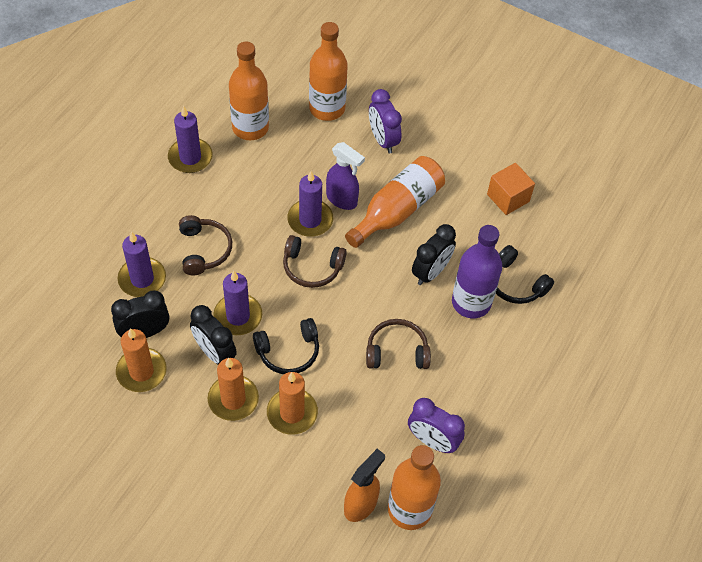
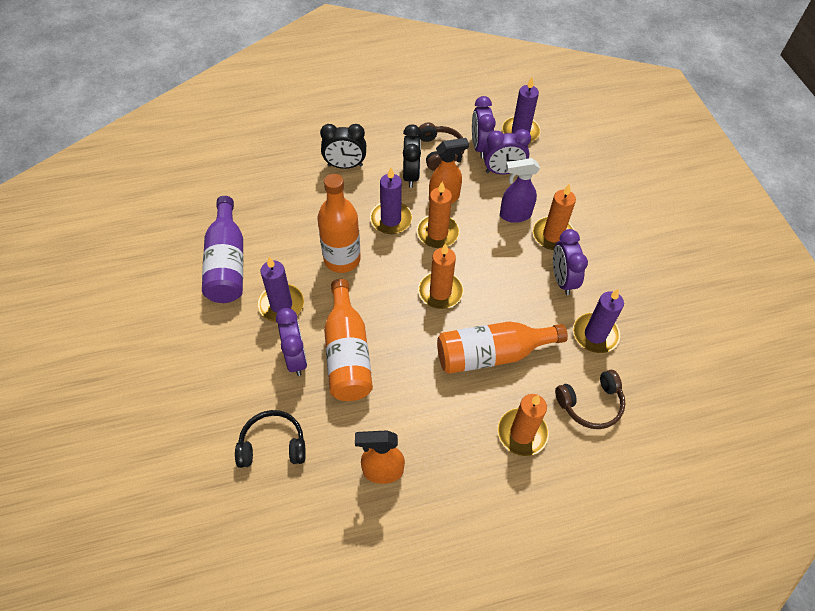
black clock: 3 -> 2
black headphones: 2 -> 1
brown headphones: 3 -> 2
orange bottle: 4 -> 3
orange candle: 3 -> 4
orange cube: 1 -> 0
orange spray bottle: 1 -> 2
purple clock: 2 -> 4

